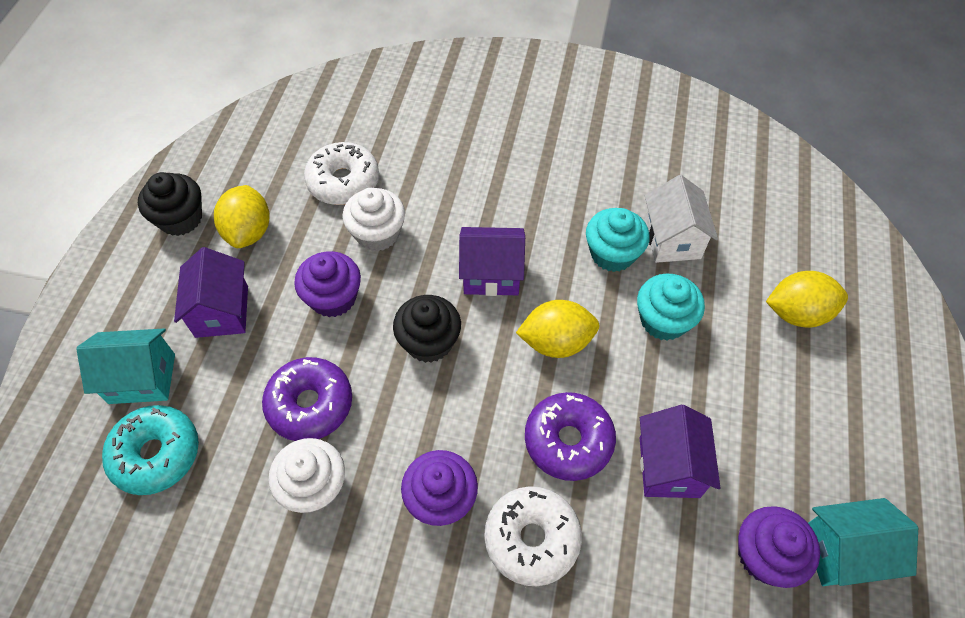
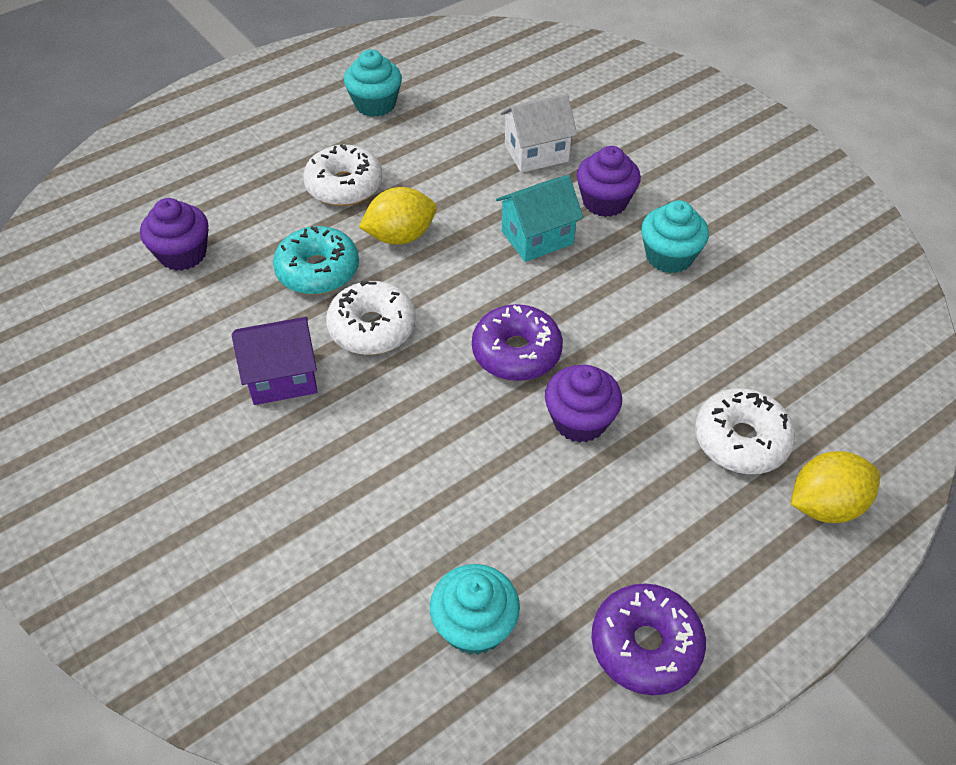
black cupcake: 2 -> 0
purple house: 3 -> 1
turquoise cupcake: 2 -> 3
turquoise house: 2 -> 1
white cupcake: 2 -> 0
white donut: 2 -> 3
yellow lemon: 3 -> 2

